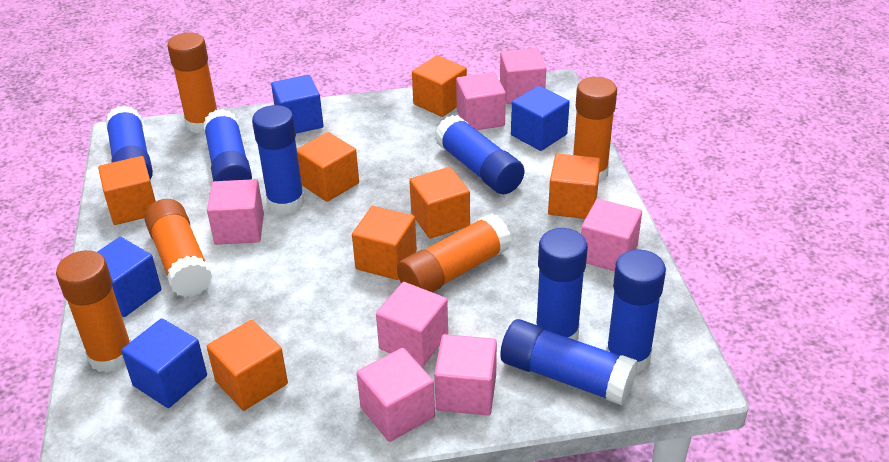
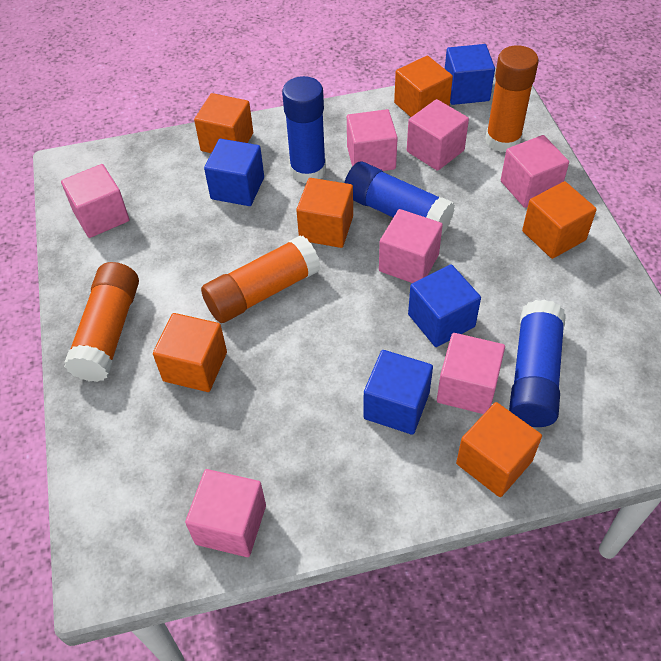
blue glue stick: 7 -> 3
orange cube: 7 -> 6
orange glue stick: 5 -> 3

